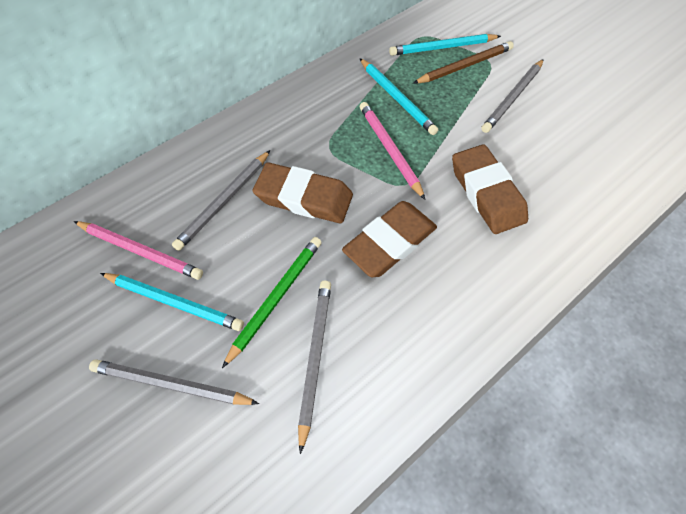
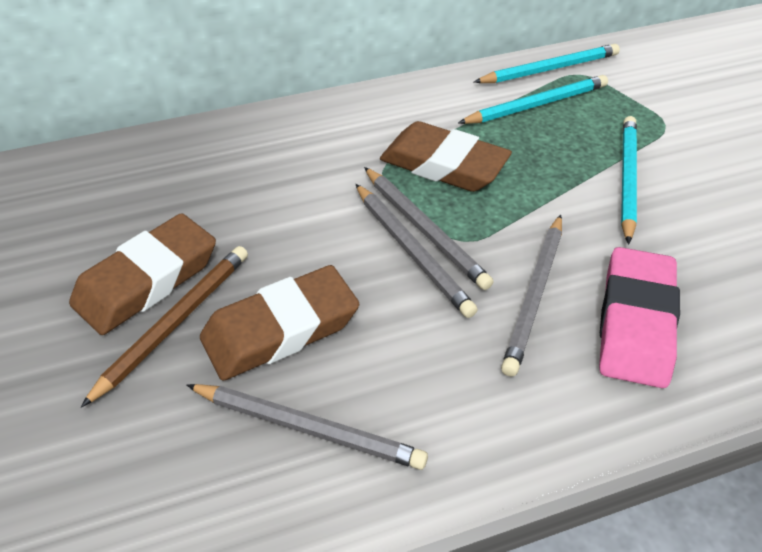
green pencil: 1 -> 0
pink eraser: 0 -> 1
pink pencil: 2 -> 0

